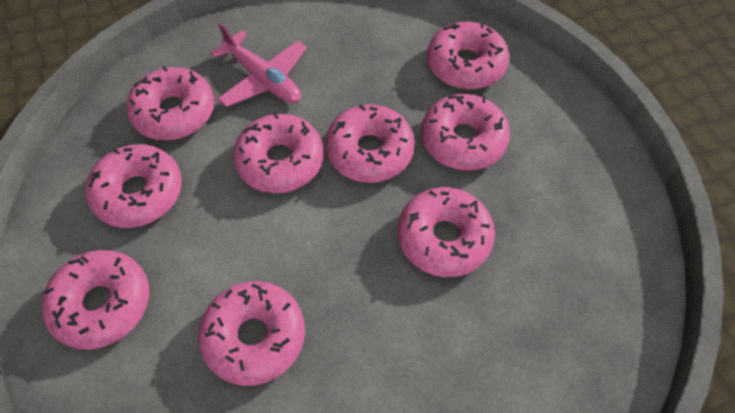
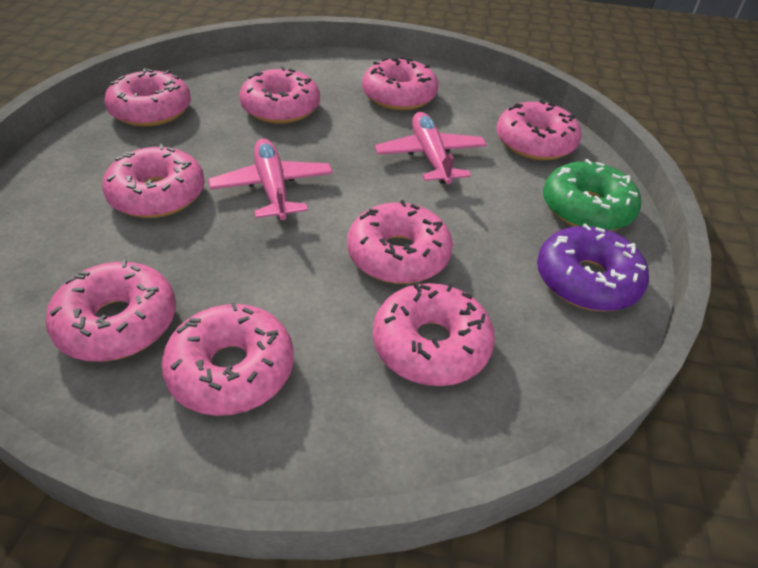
green donut: 0 -> 1
pink plane: 1 -> 2
purple donut: 0 -> 1

